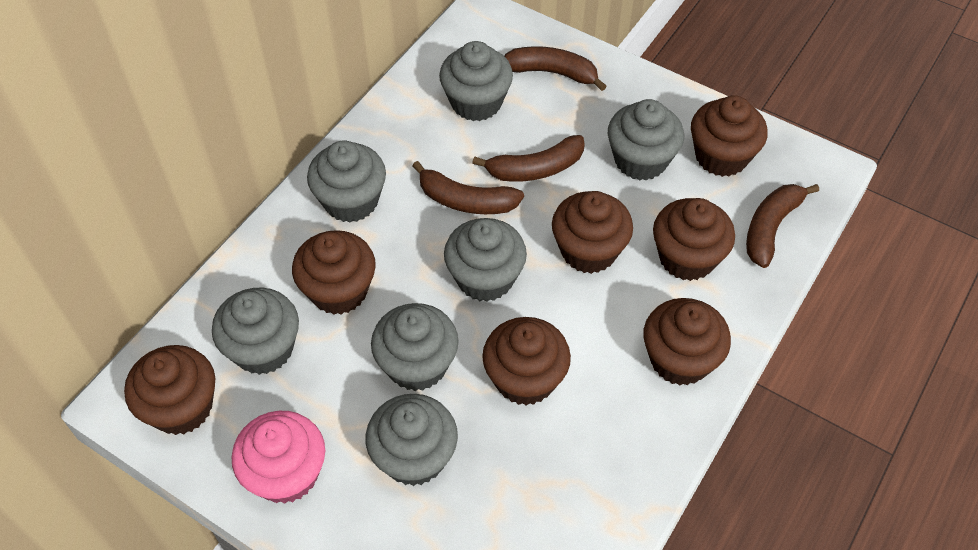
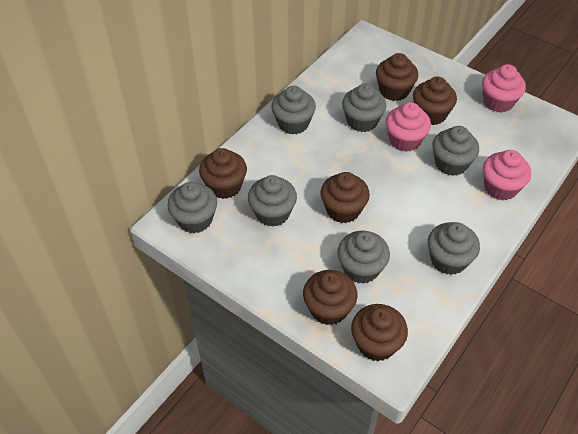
brown banana: 4 -> 0
brown cupcake: 7 -> 6
pink cupcake: 1 -> 3

